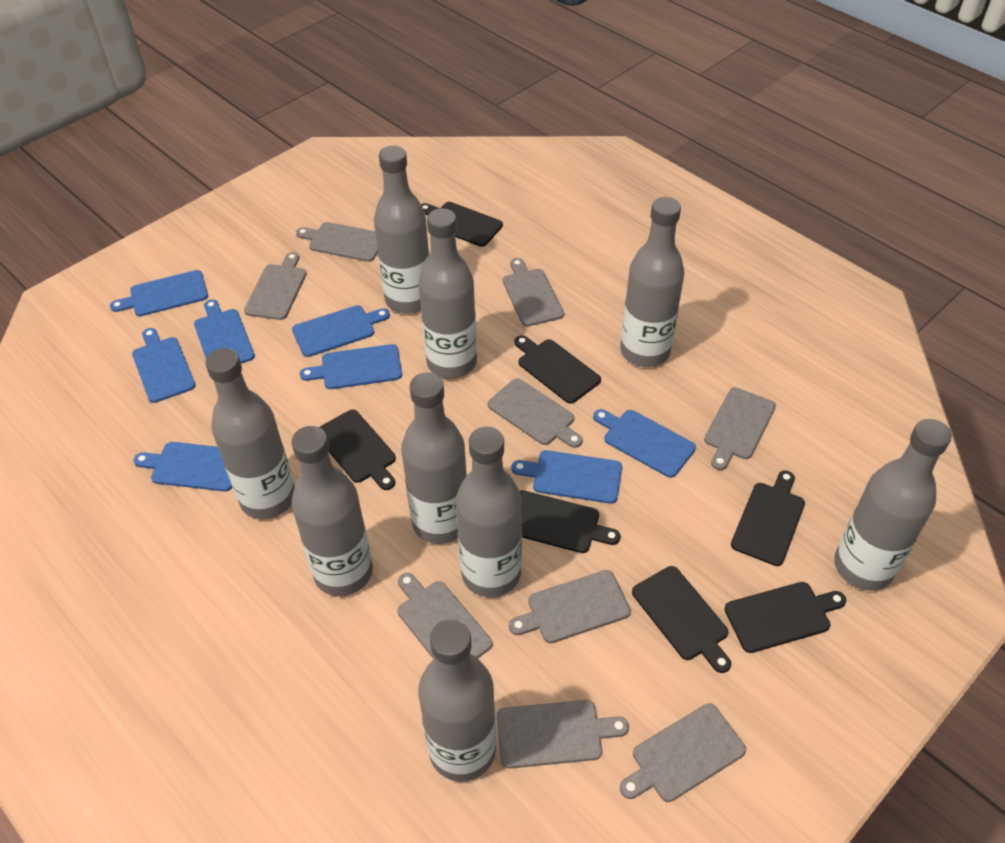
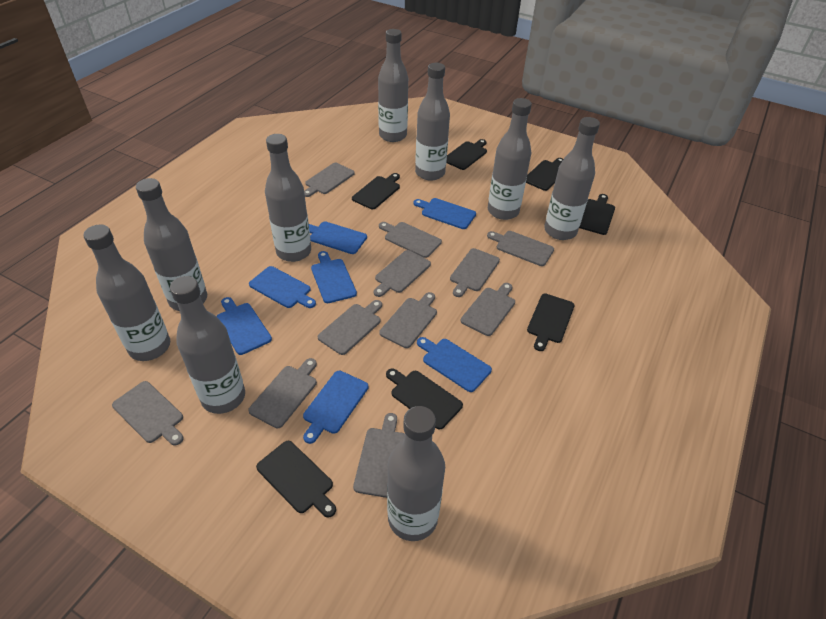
blue cutting board: 8 -> 7
grey cutting board: 9 -> 11

